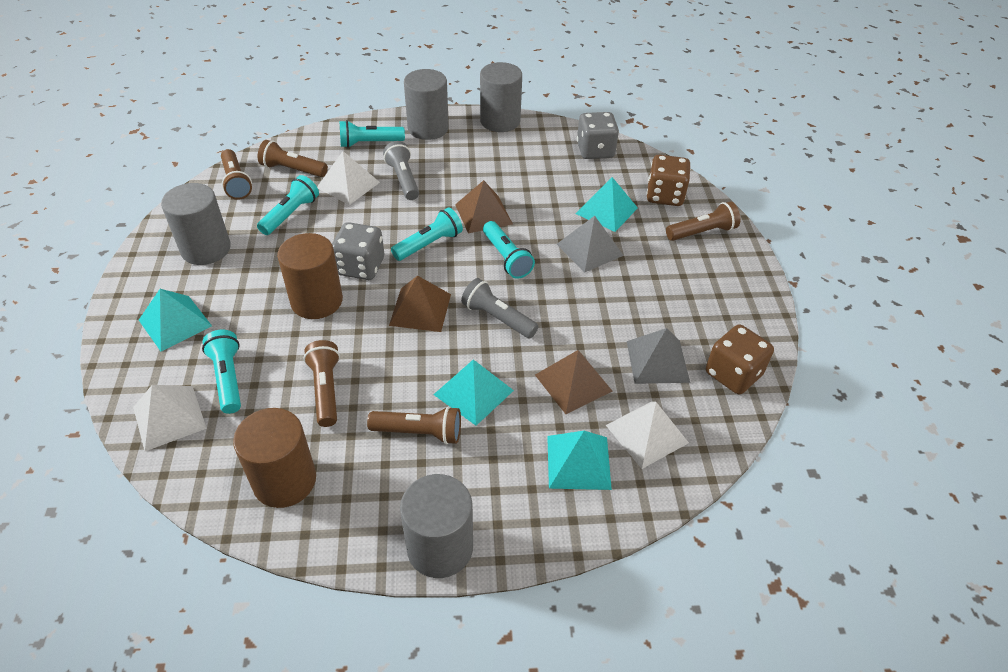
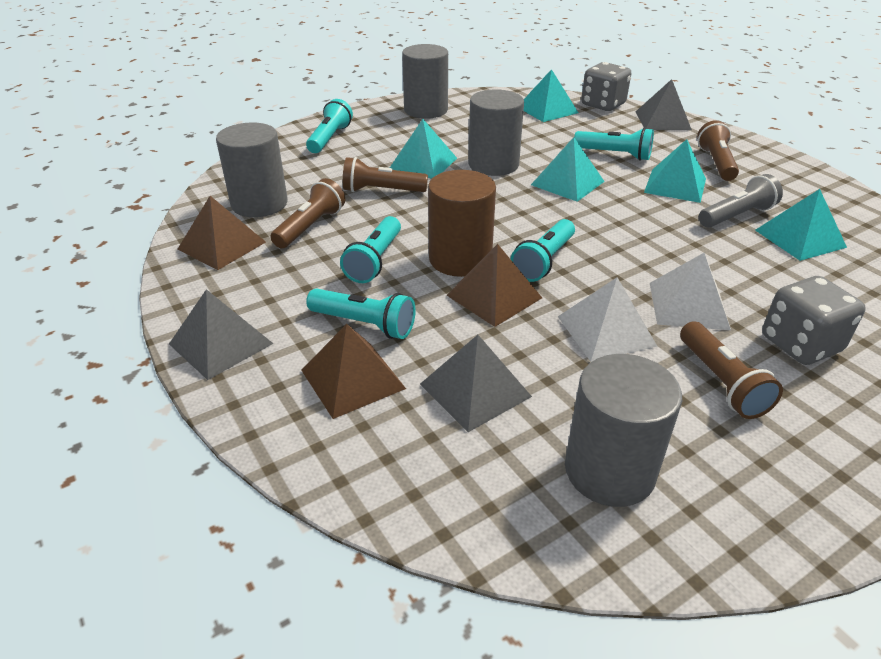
brown cylinder: 2 -> 1
brown dice: 2 -> 0
brown flashlight: 5 -> 4
grey flashlight: 2 -> 1
grey pyramid: 2 -> 3
turquoise pyramid: 4 -> 5
white pyramid: 3 -> 2

